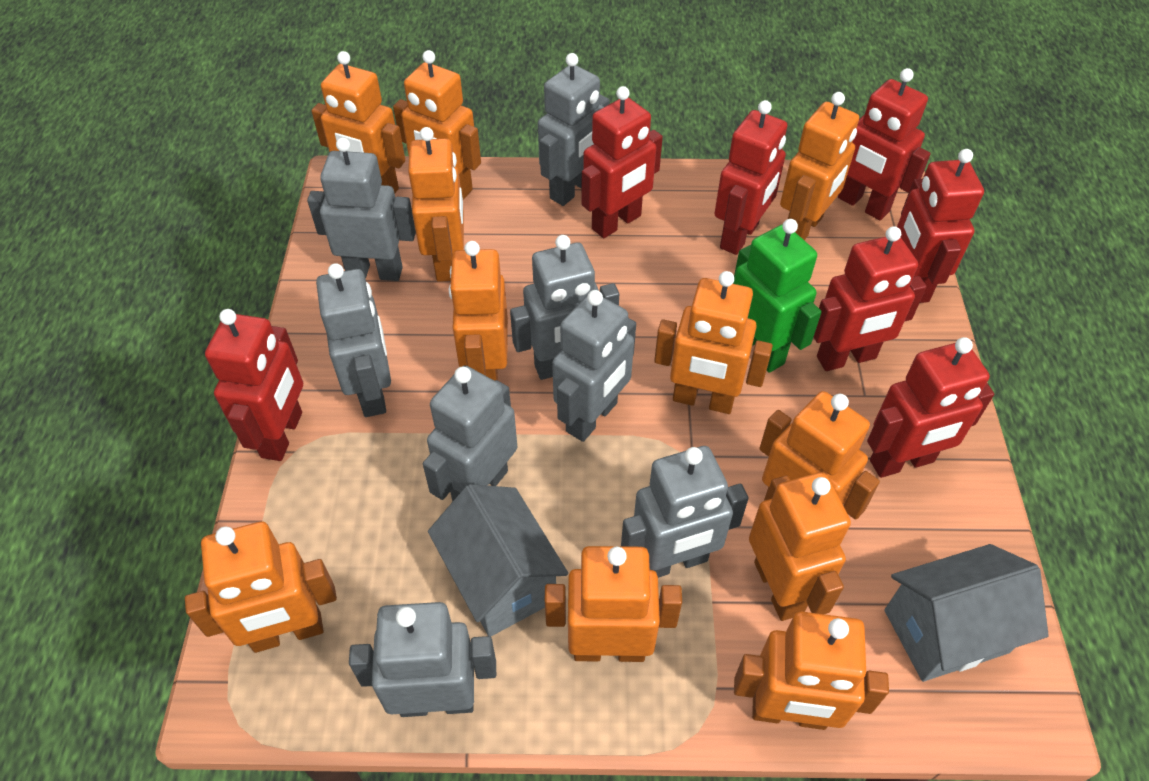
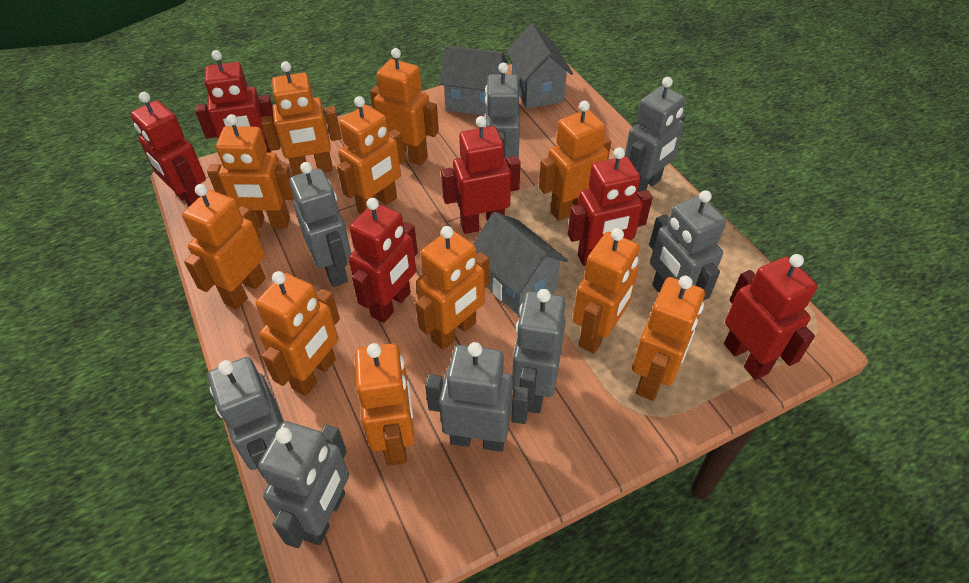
green robot: 1 -> 0
grey house: 2 -> 3
red robot: 7 -> 6

